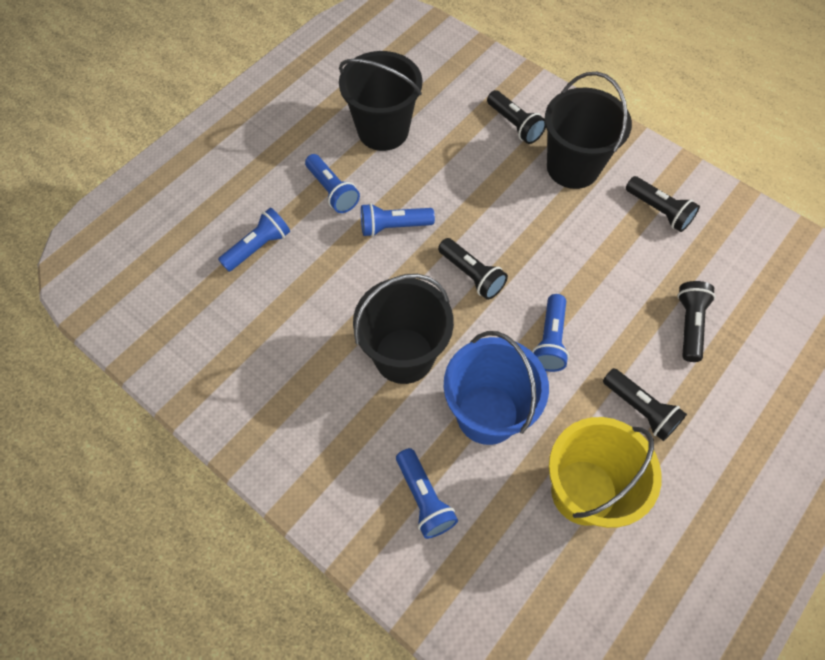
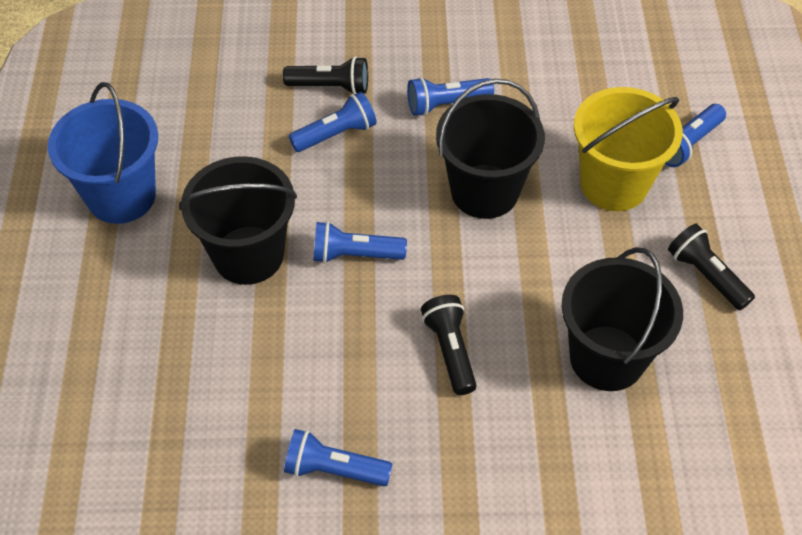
black flashlight: 5 -> 3

